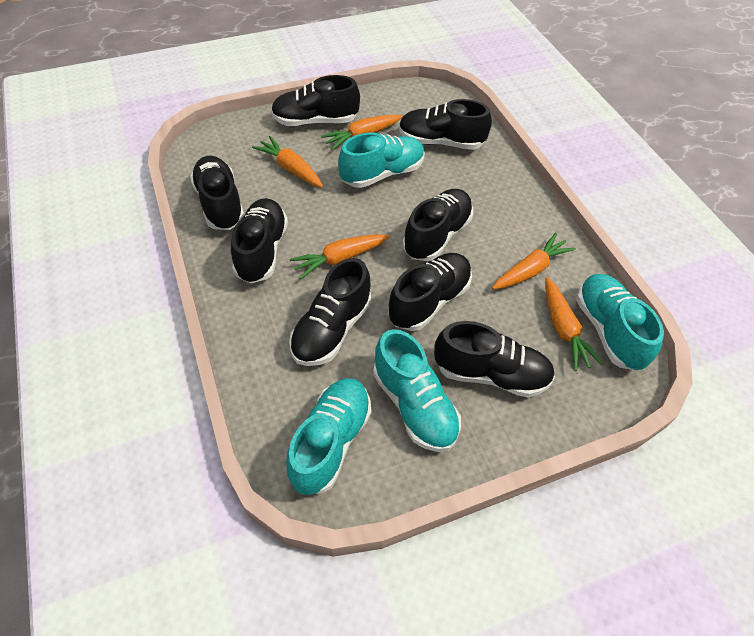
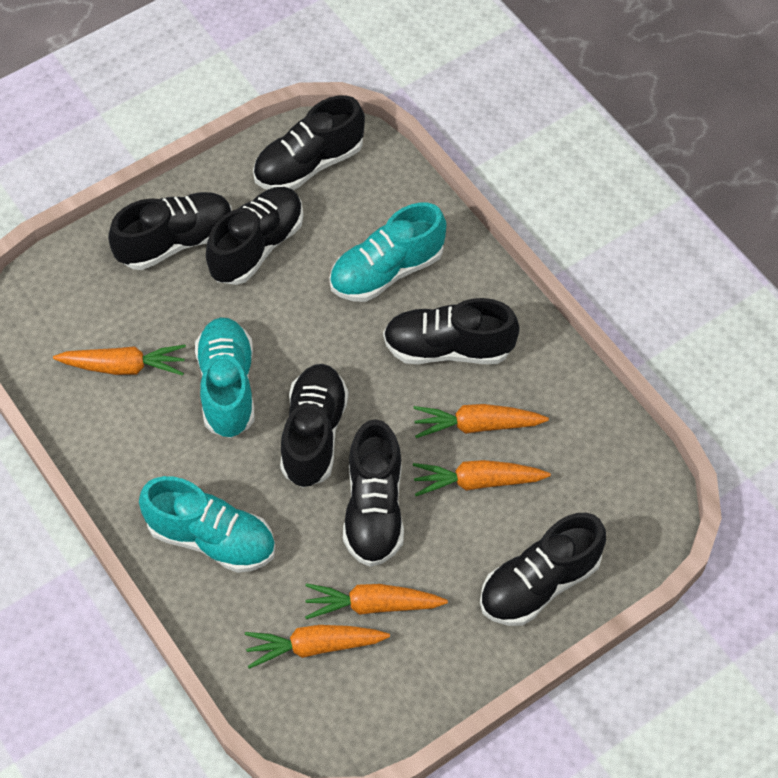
black shoe: 8 -> 7
turquoise shoe: 4 -> 3

